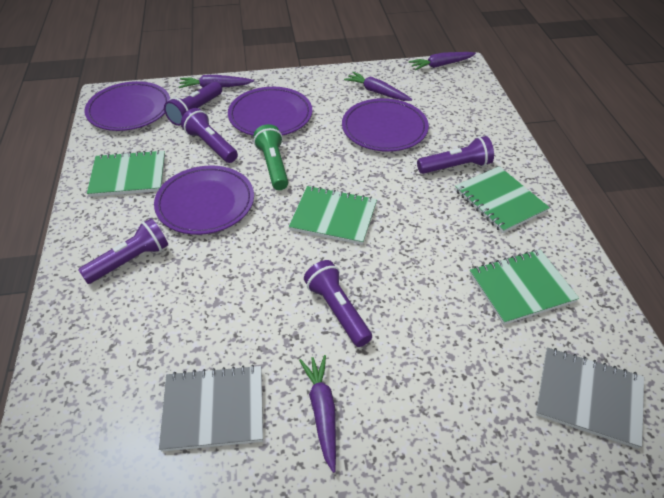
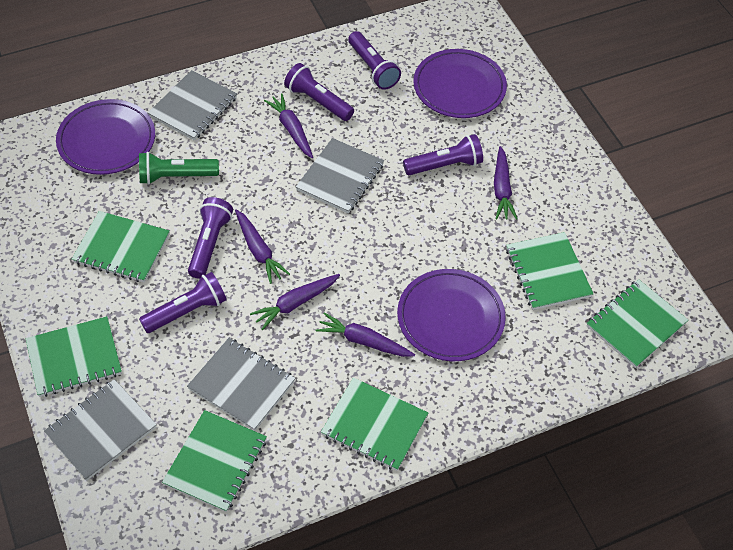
green notebook: 4 -> 6
grey notebook: 2 -> 4
purple carrot: 4 -> 5
purple plate: 4 -> 3

